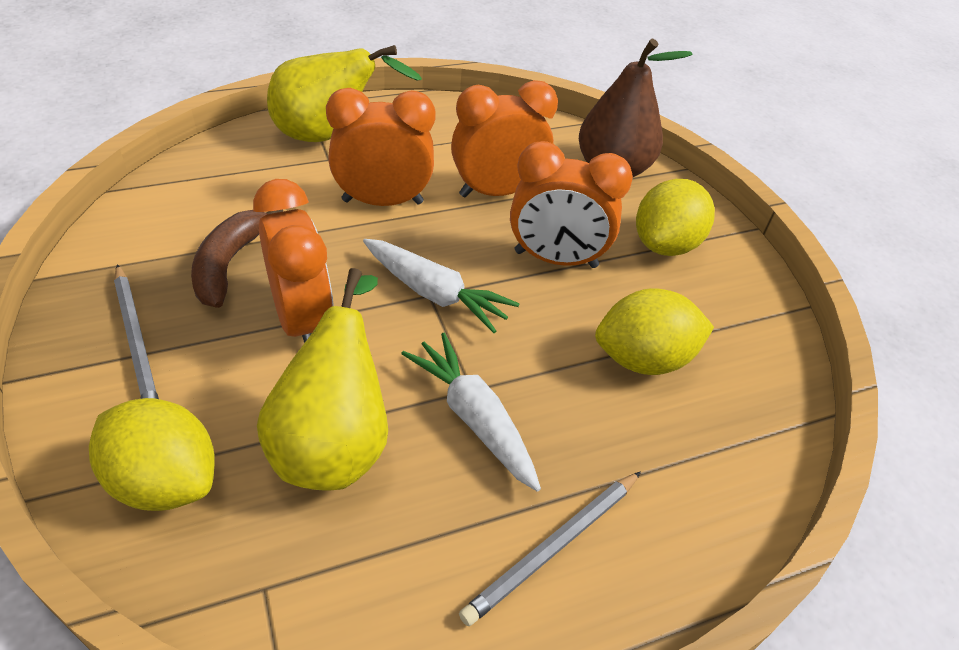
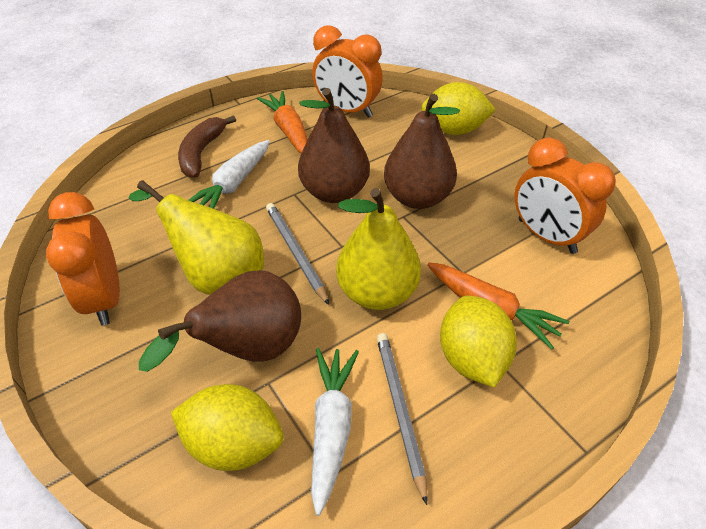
brown pear: 1 -> 3
orange carrot: 0 -> 2
orange clock: 4 -> 3

